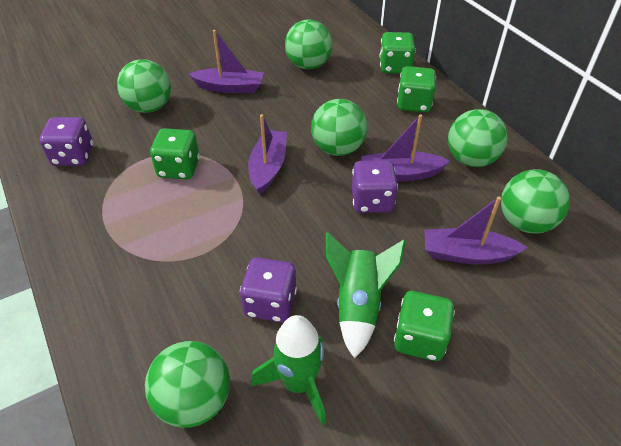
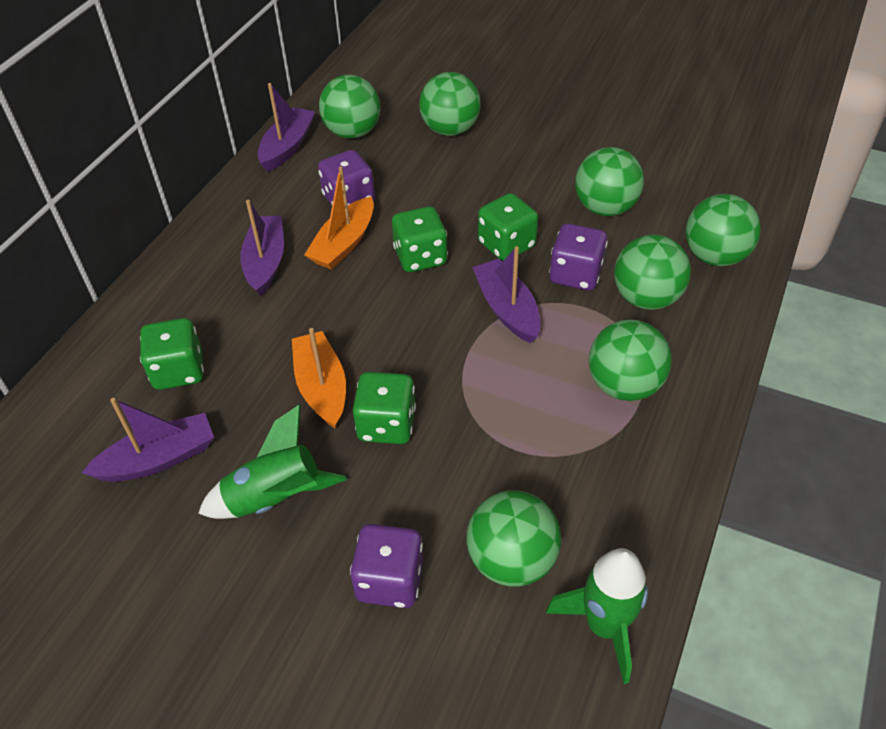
green ball: 6 -> 7
orange boat: 0 -> 2

